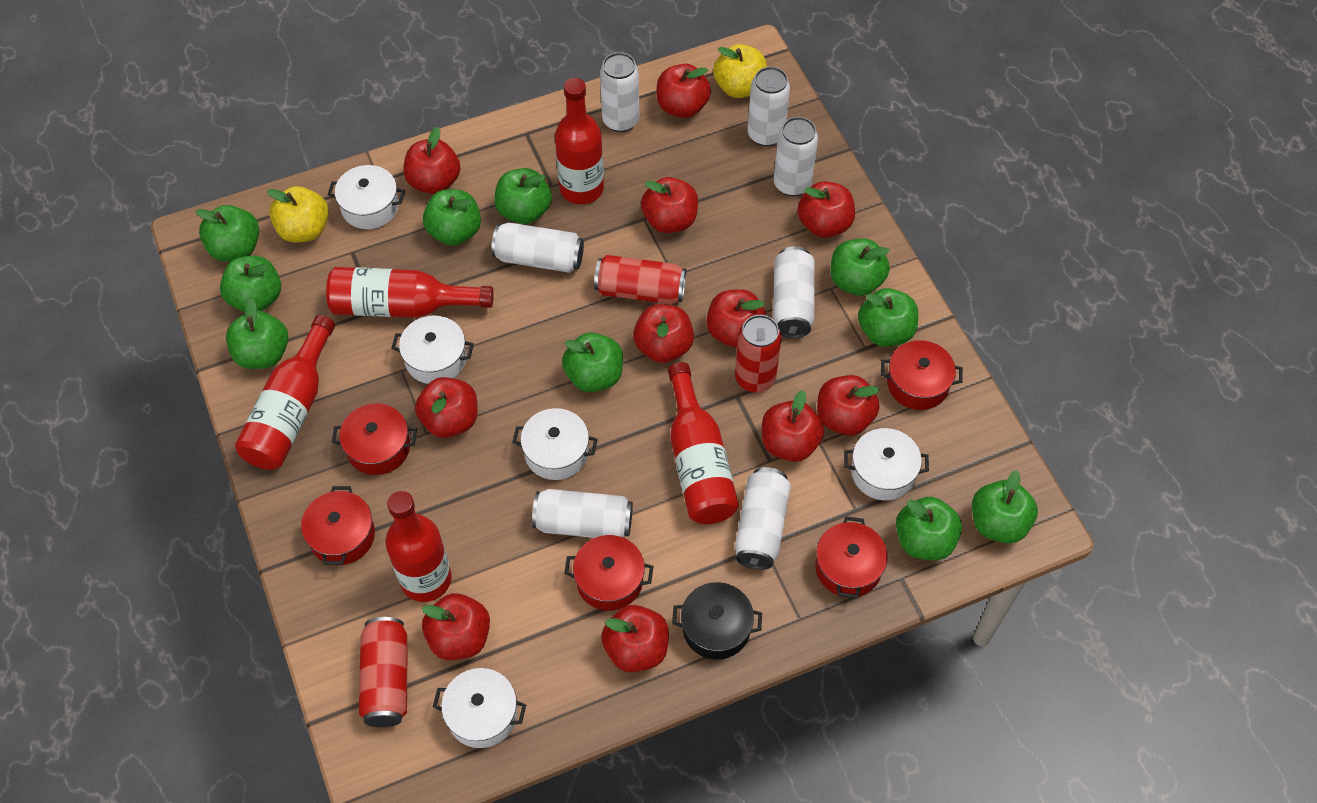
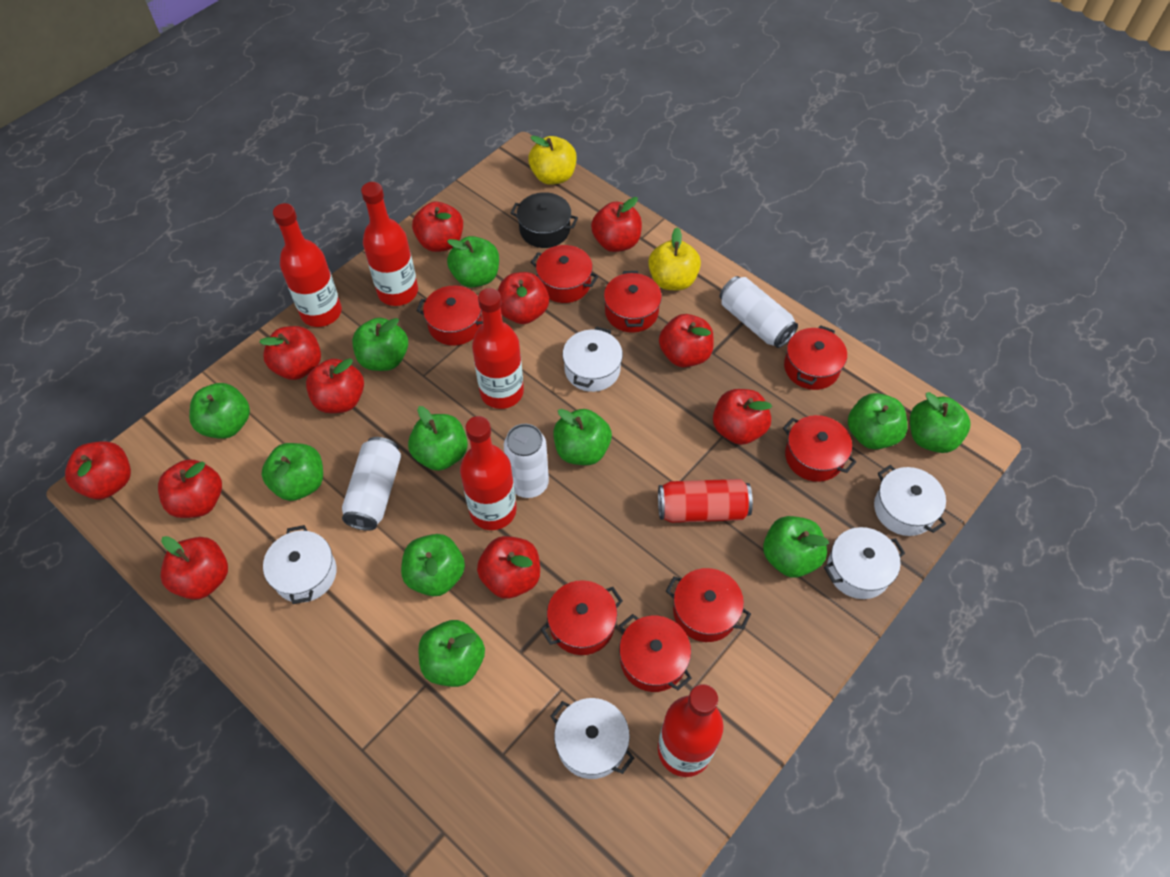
green apple: 10 -> 11
red can: 3 -> 1
red pot: 5 -> 8
white can: 7 -> 3

